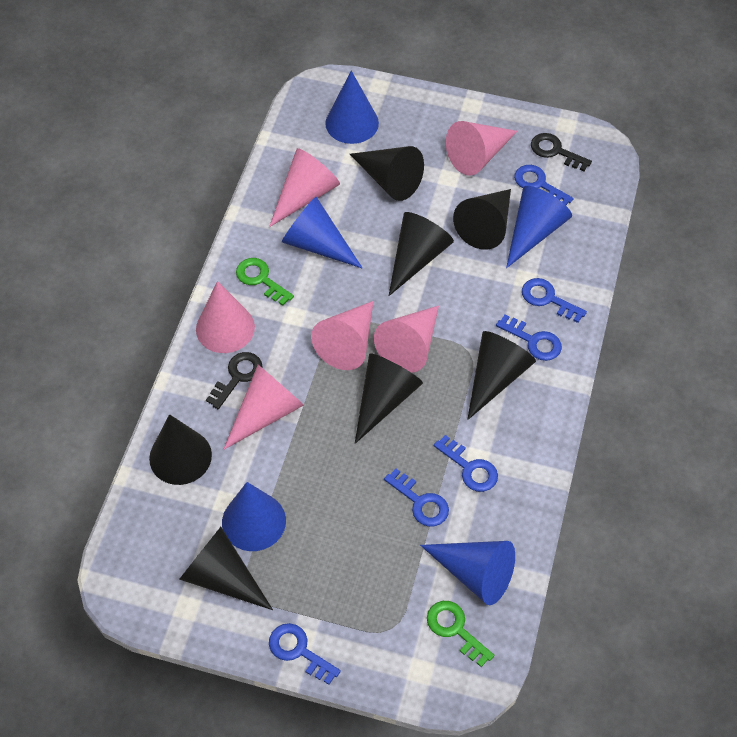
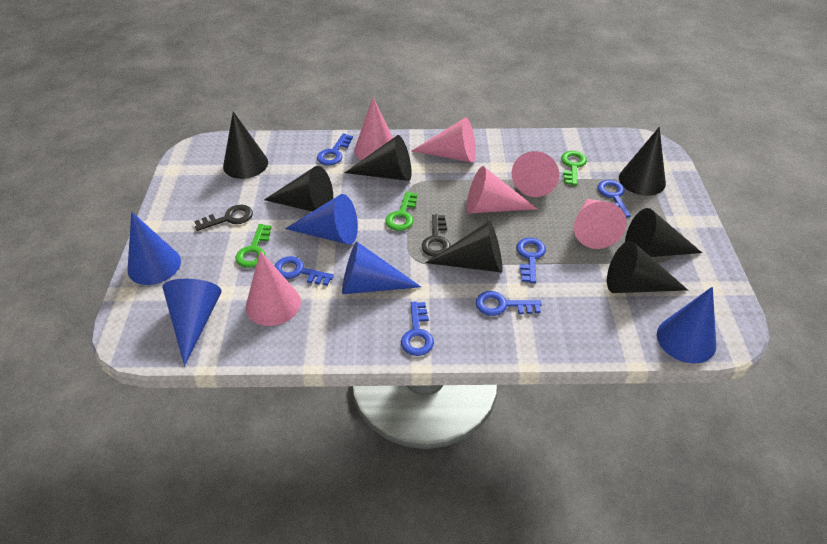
green key: 2 -> 3

